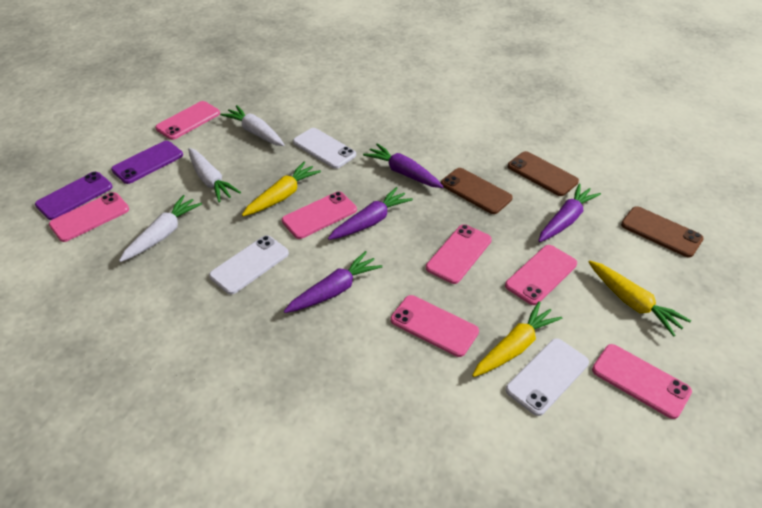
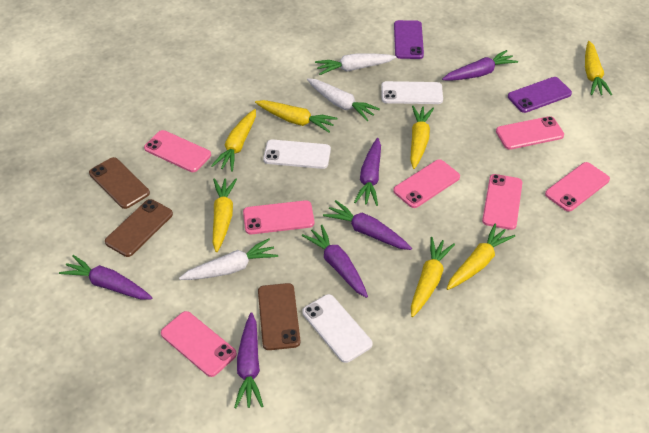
purple carrot: 4 -> 6
yellow carrot: 3 -> 7

